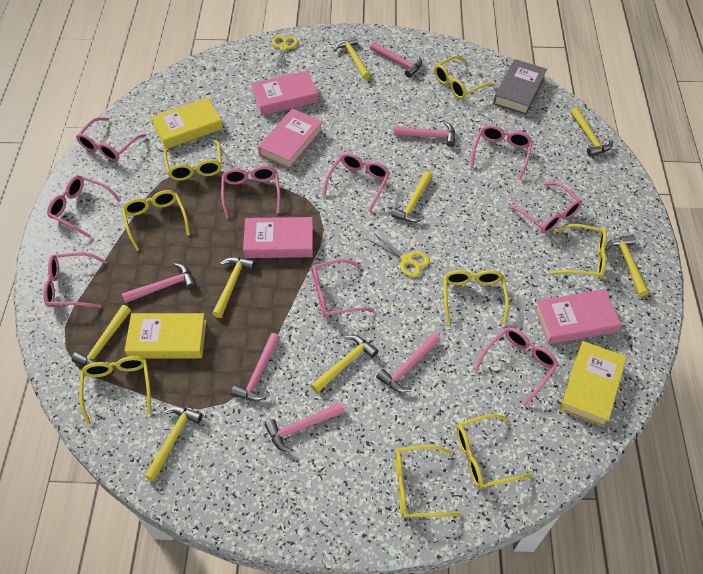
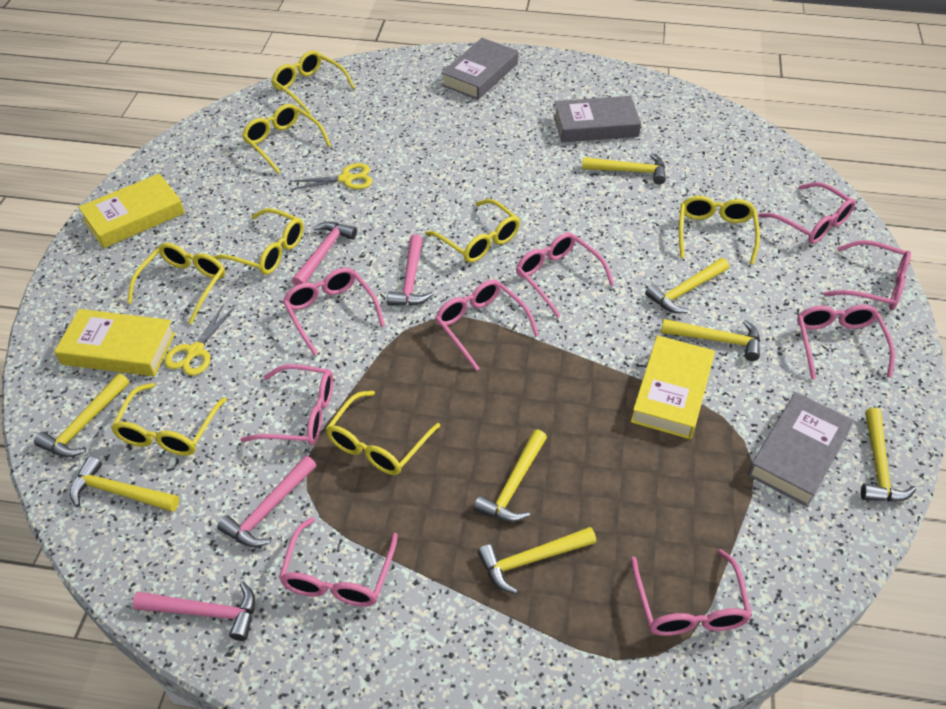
grey book: 1 -> 3
pink book: 4 -> 0
pink hammer: 6 -> 4

